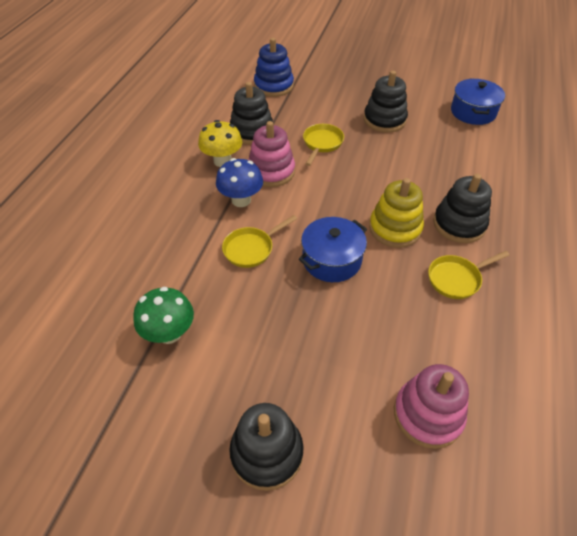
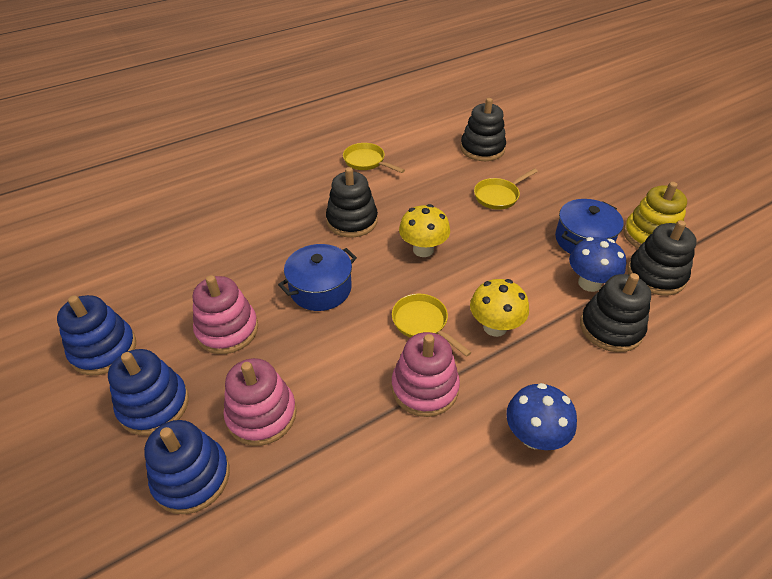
blue mushroom: 1 -> 2
blue stacking toy: 1 -> 3
green mushroom: 1 -> 0
pink stacking toy: 2 -> 3
yellow mushroom: 1 -> 2

